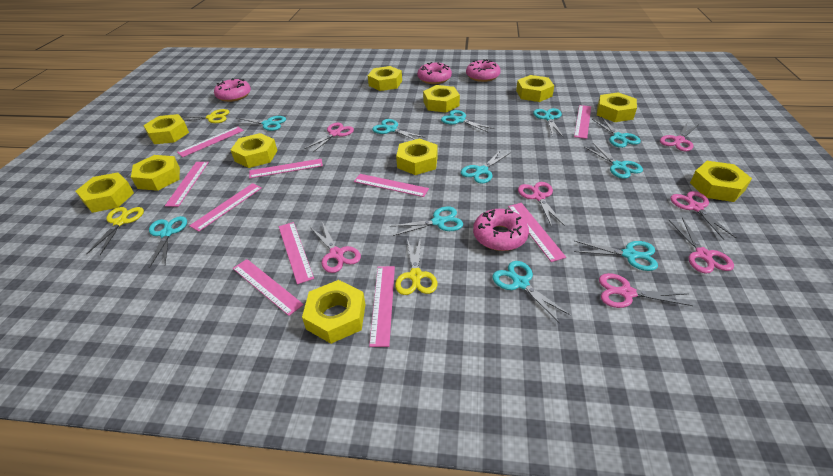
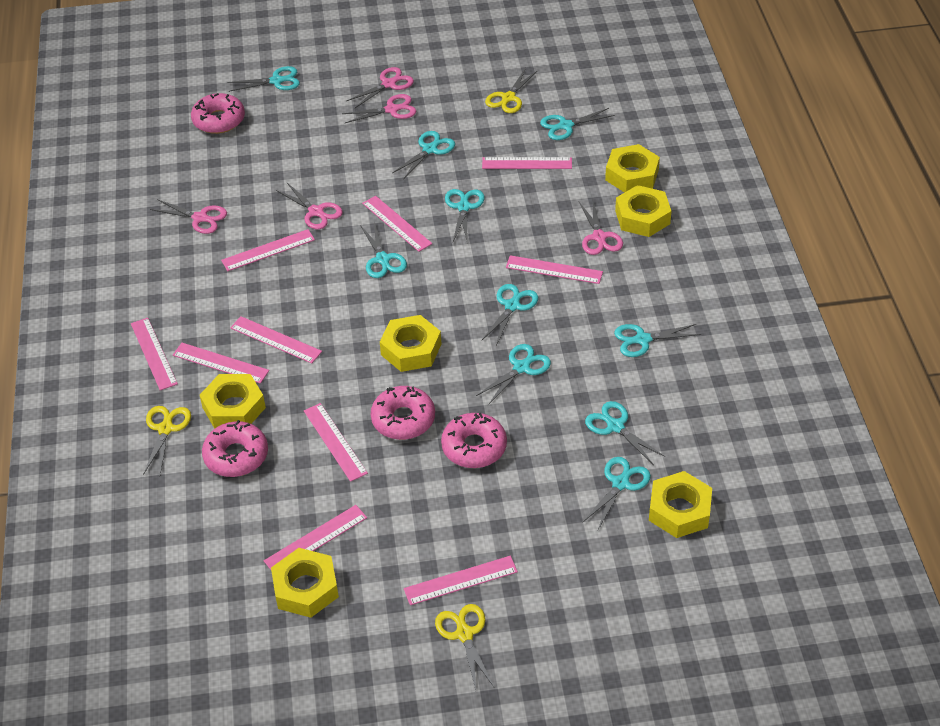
pink scissors: 7 -> 5
turquoise scissors: 11 -> 10
yellow nut: 11 -> 6

